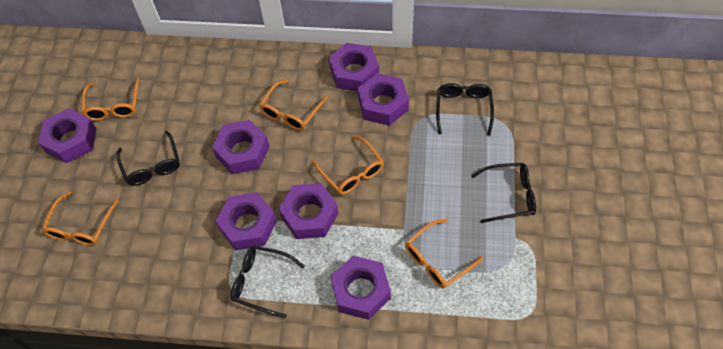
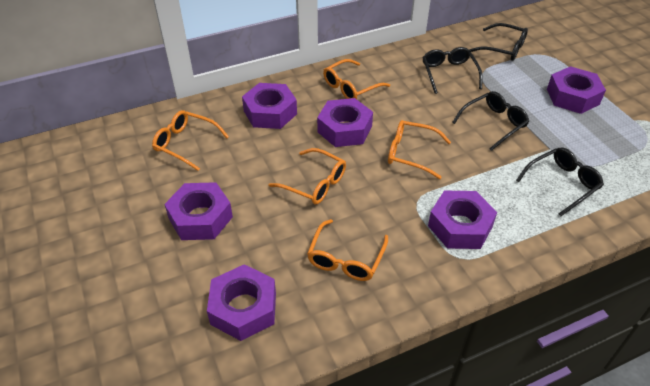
purple nut: 7 -> 6

